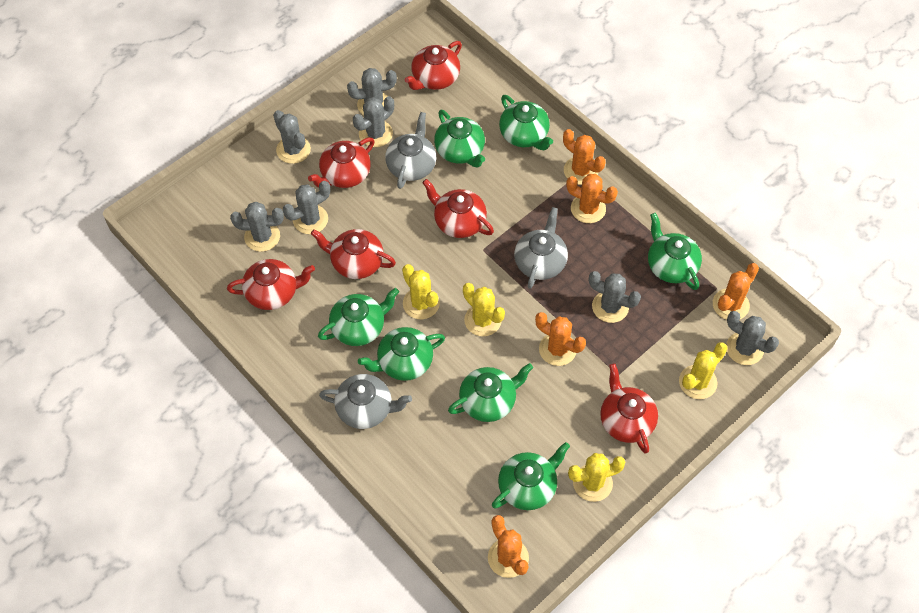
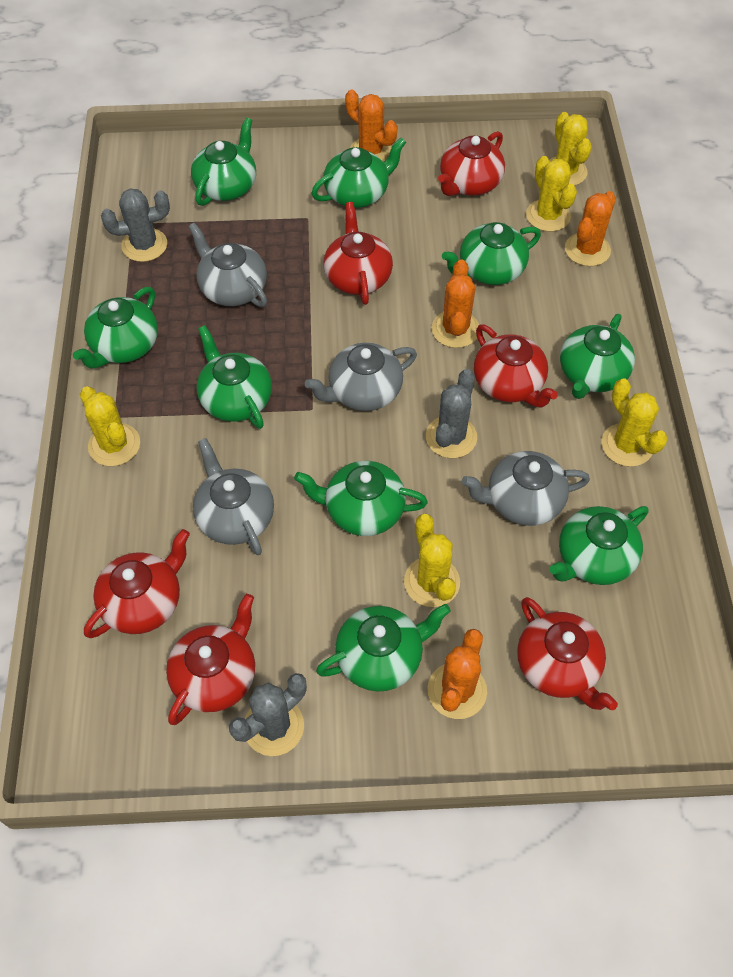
green teapot: 7 -> 9
grey cactus: 7 -> 3
grey teapot: 3 -> 4
orange cactus: 5 -> 4
yellow cactus: 4 -> 5

